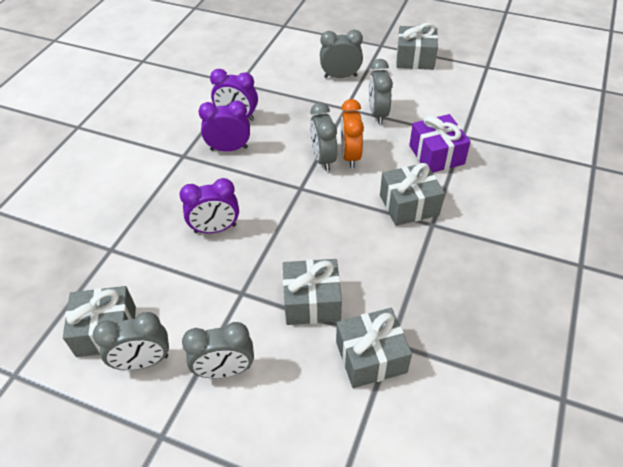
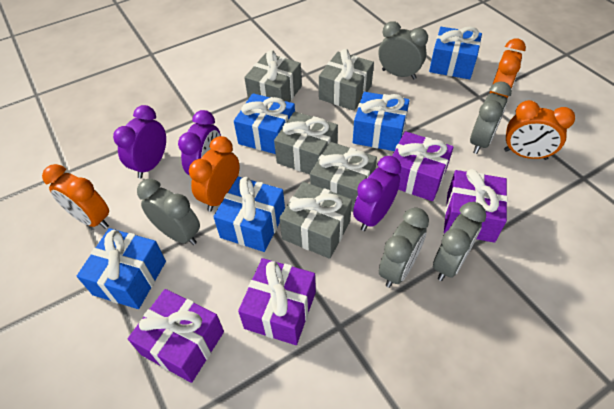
blue gift: 0 -> 5
orange clock: 1 -> 4
purple gift: 1 -> 4

